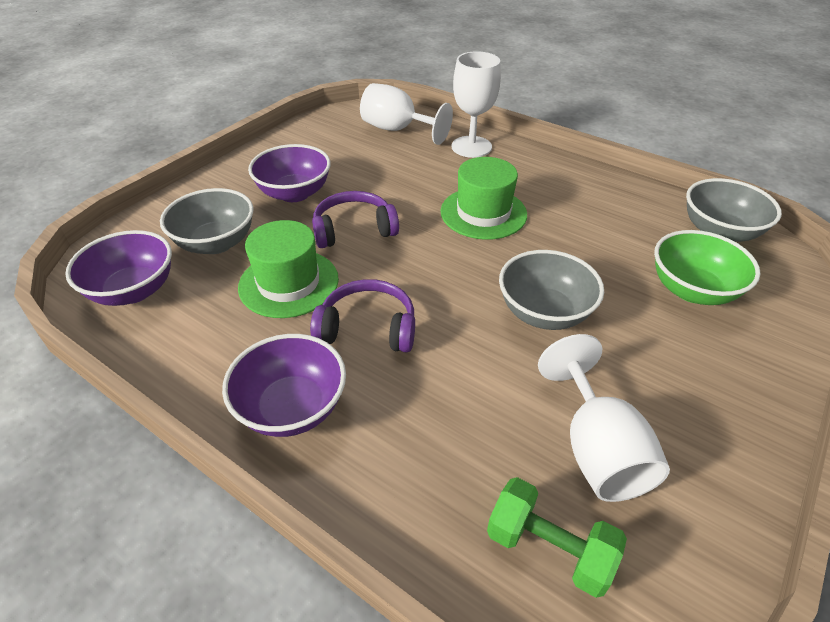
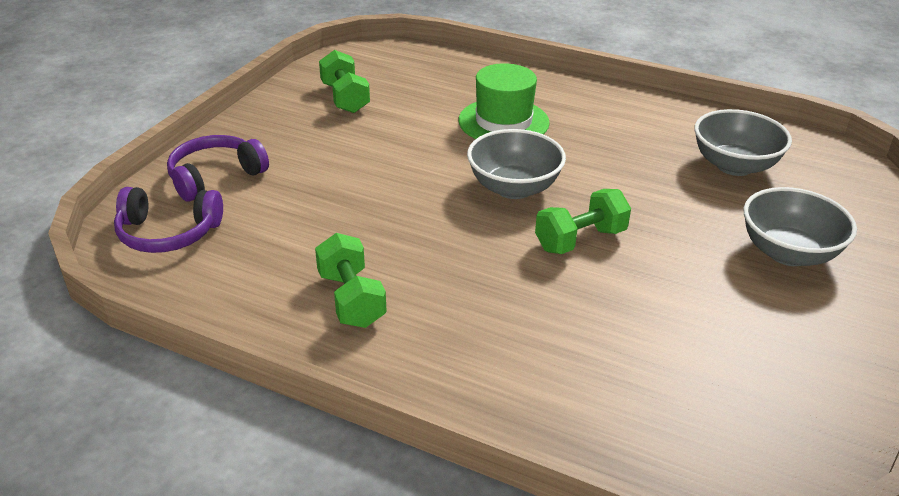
green bowl: 1 -> 0
green dumbbell: 1 -> 3
green hat: 2 -> 1
purple bowl: 3 -> 0
white goblet: 3 -> 0

